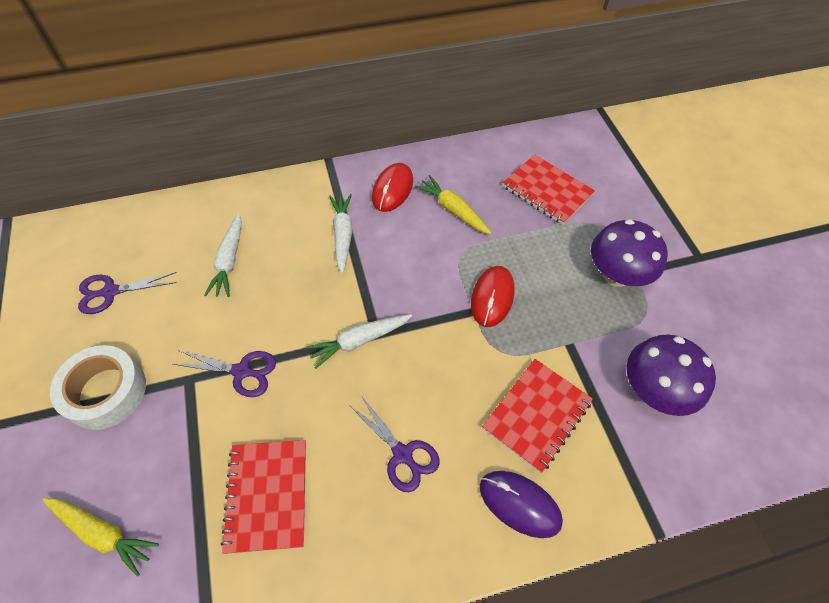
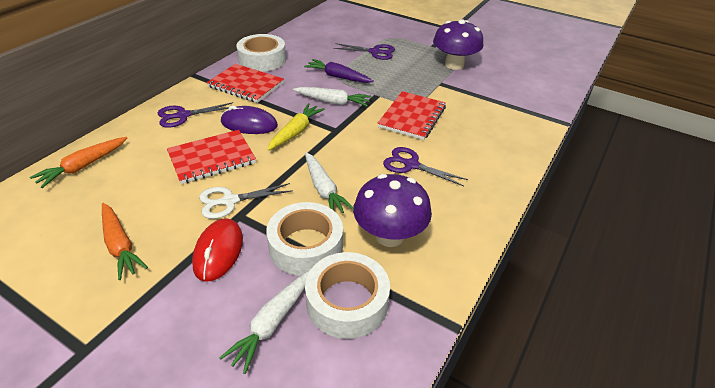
orange carrot: 0 -> 2
purple carrot: 0 -> 1
red mouse: 2 -> 1
white scissors: 0 -> 1
white tape: 1 -> 3
yellow carrot: 2 -> 1

